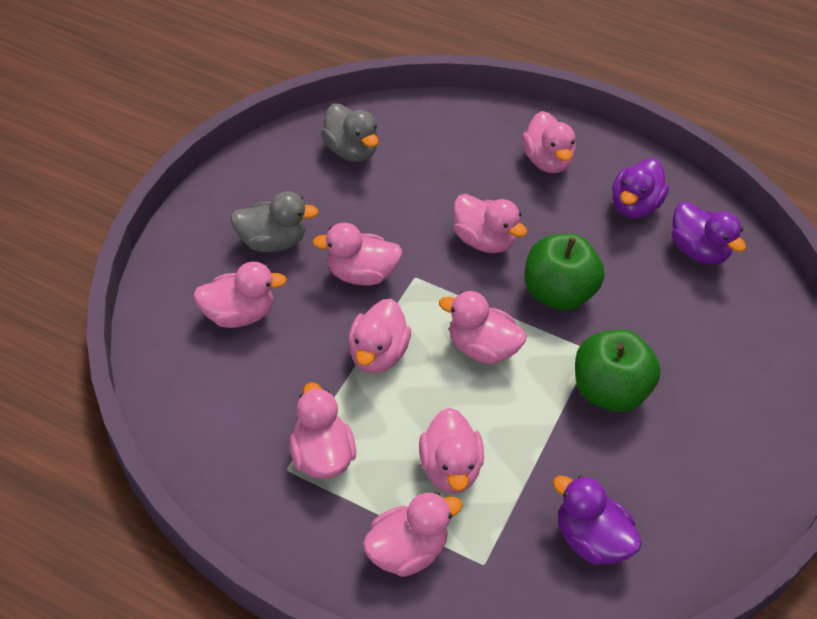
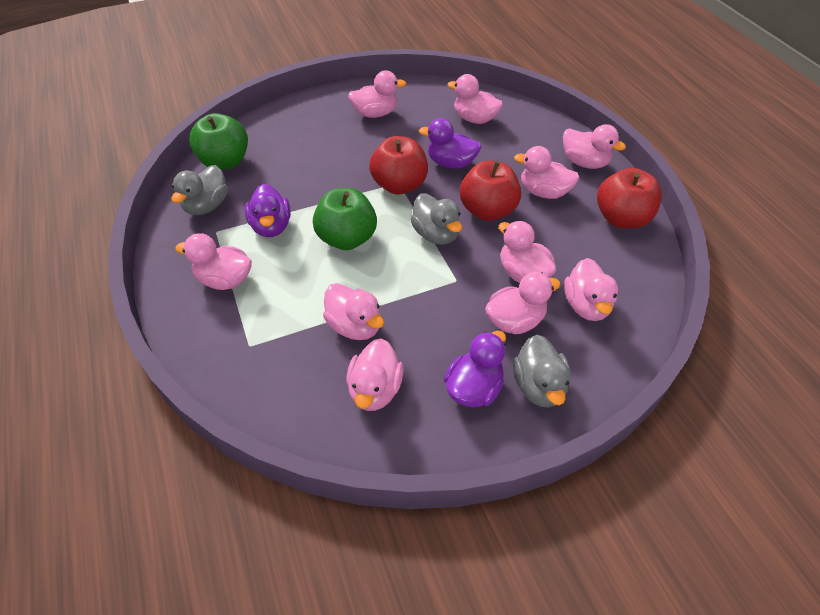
grey duck: 2 -> 3
pink duck: 9 -> 10
red apple: 0 -> 3

